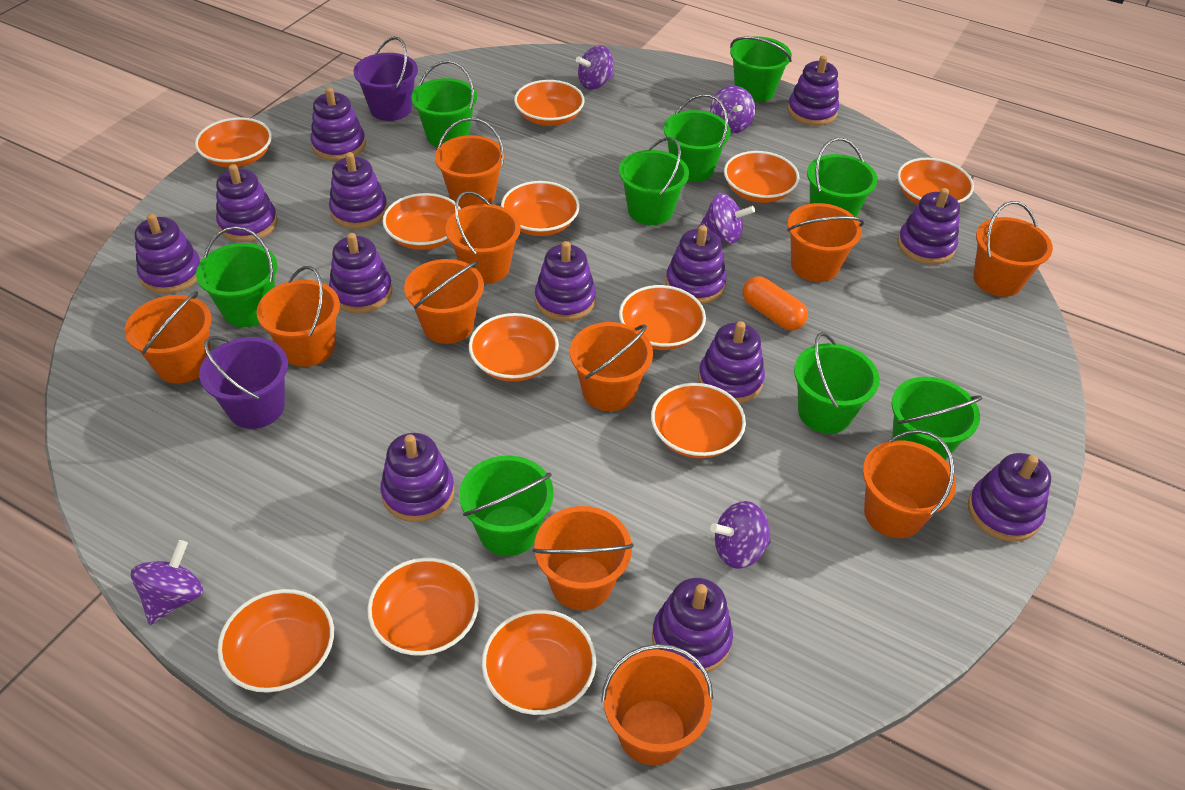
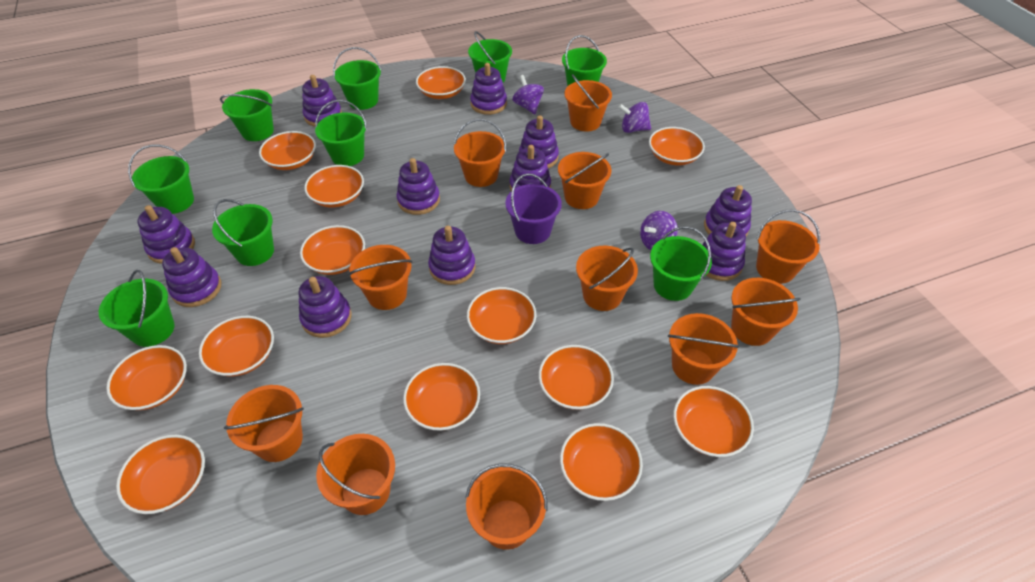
orange bowl: 12 -> 13
orange capsule: 1 -> 0
purple bucket: 2 -> 1
purple spinning top: 5 -> 3
purple stacking toy: 13 -> 11

